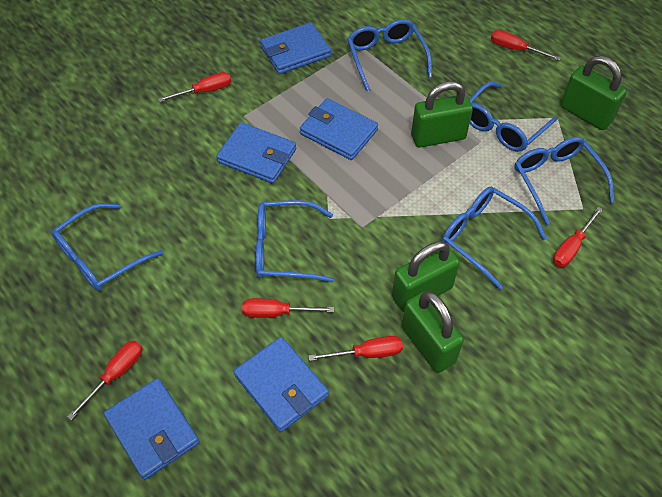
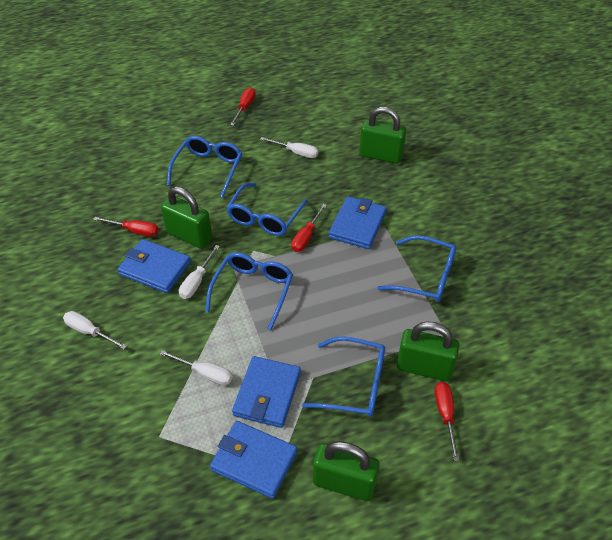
blue glasses: 6 -> 5
blue wallet: 5 -> 4
red screwdriver: 6 -> 4
white screwdriver: 0 -> 4

